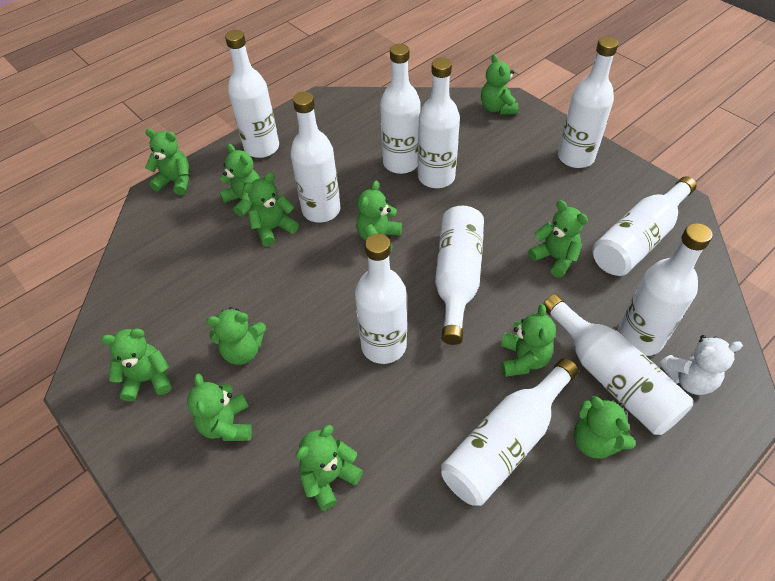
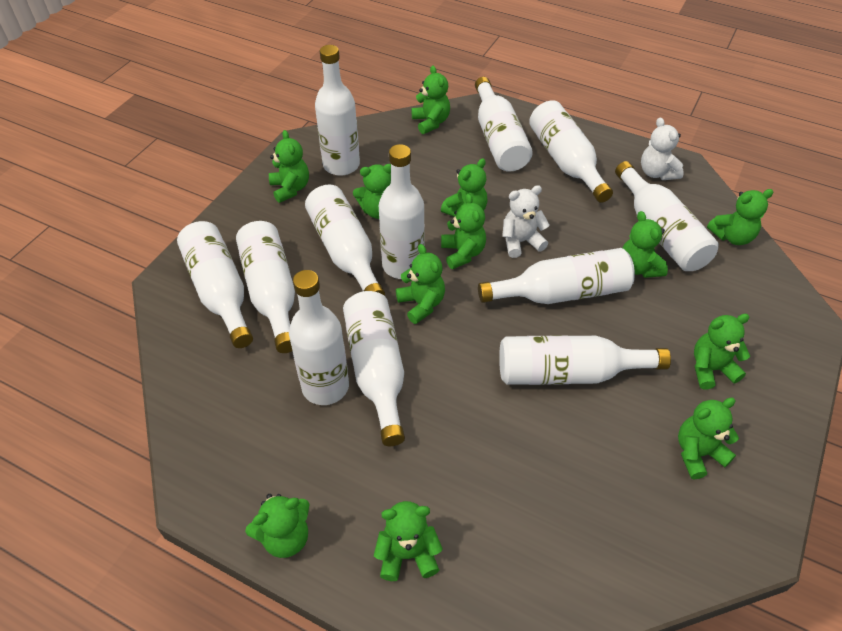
white bottle: 11 -> 12
white teddy bear: 1 -> 2

